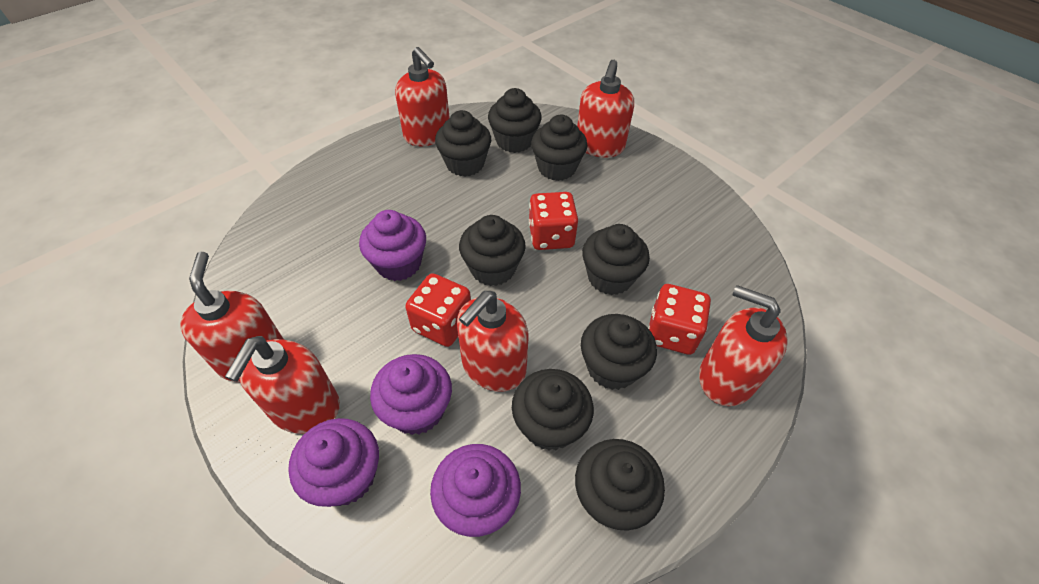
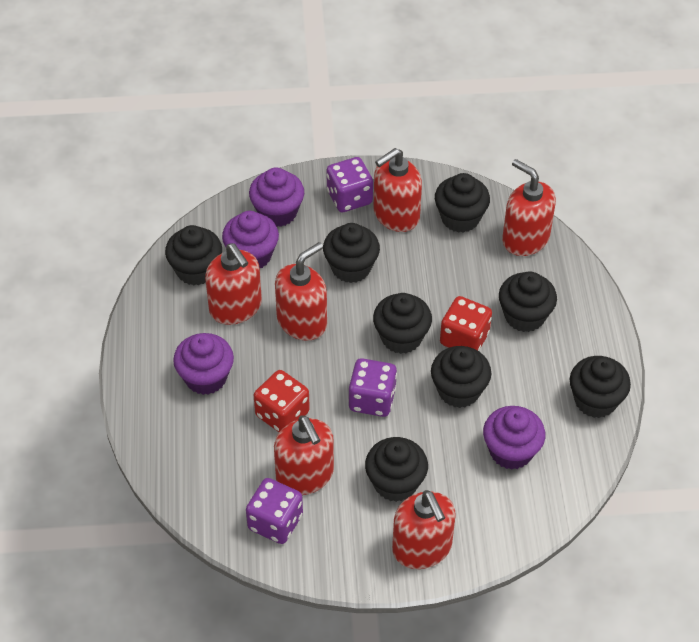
purple dice: 0 -> 3
red dice: 3 -> 2

